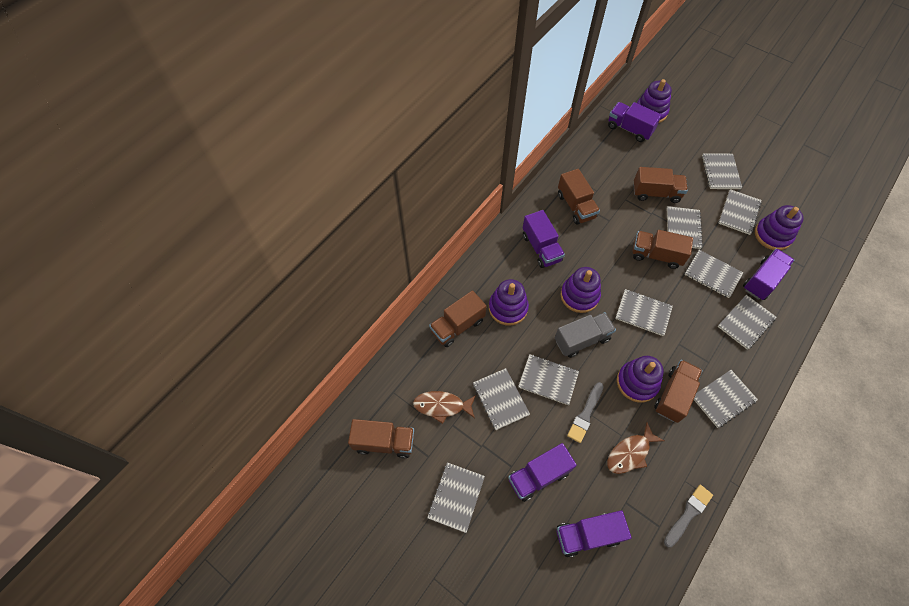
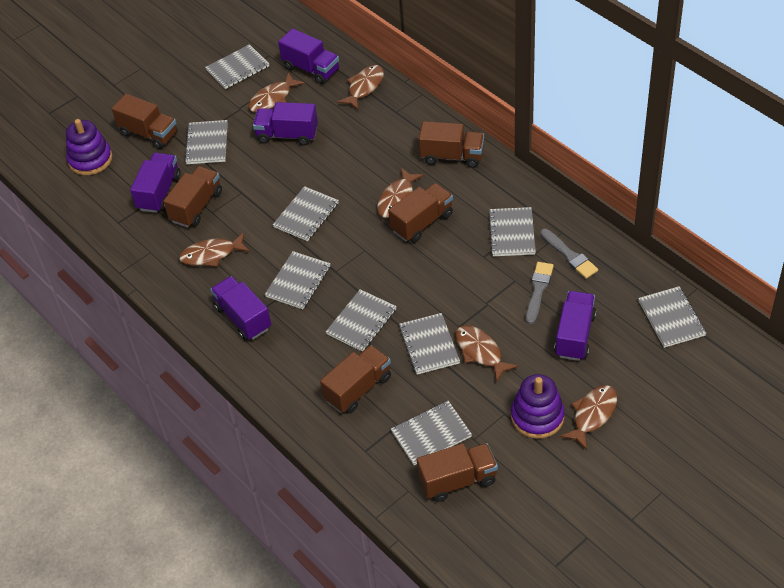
brown fish: 2 -> 6
grey notebook: 10 -> 9
grey truck: 1 -> 0
purple stacking toy: 5 -> 2

